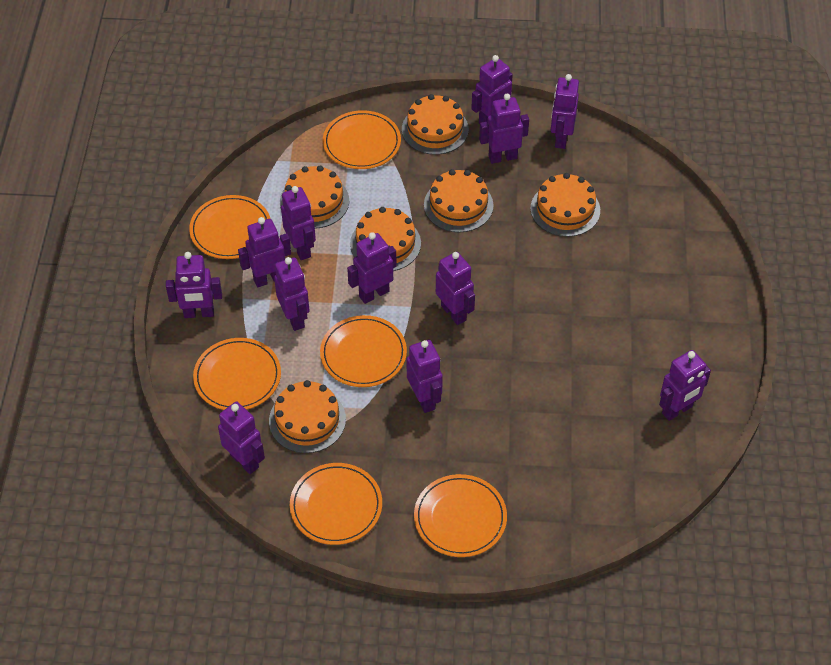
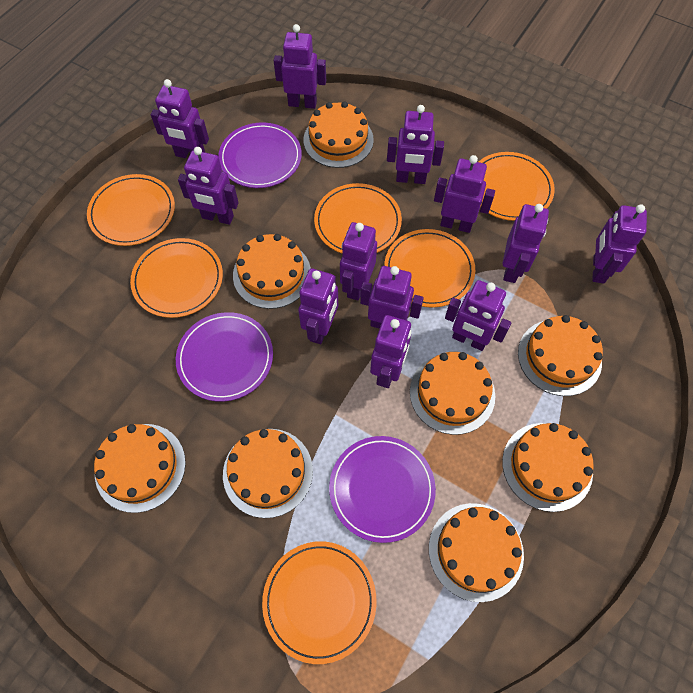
orange cake: 6 -> 8
purple plate: 0 -> 3

